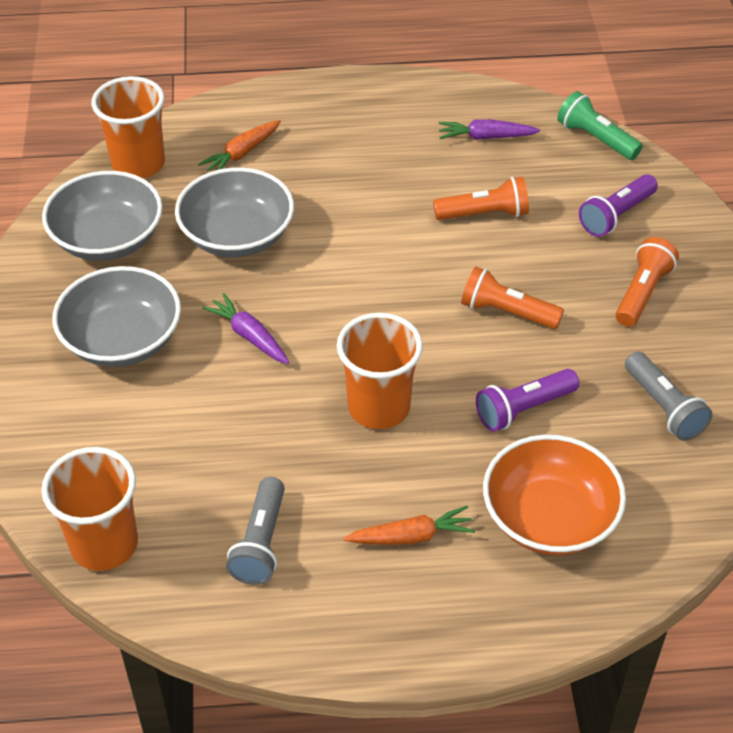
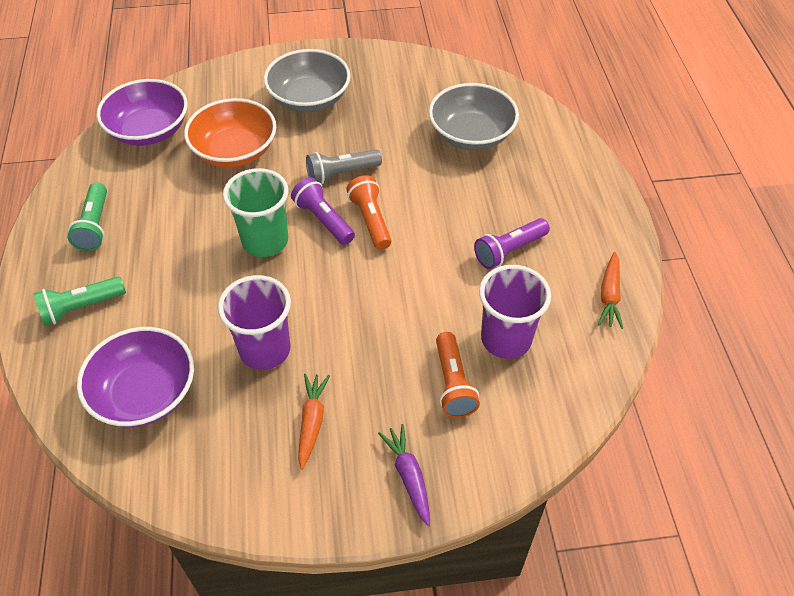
green cup: 0 -> 1
green flashlight: 1 -> 2
grey bowl: 3 -> 2
grey flashlight: 2 -> 1
orange cup: 3 -> 0
orange flashlight: 3 -> 2
purple bowl: 0 -> 2
purple carrot: 2 -> 1
purple cup: 0 -> 2

